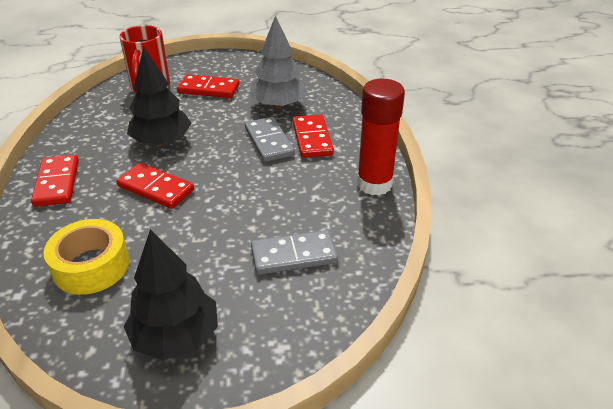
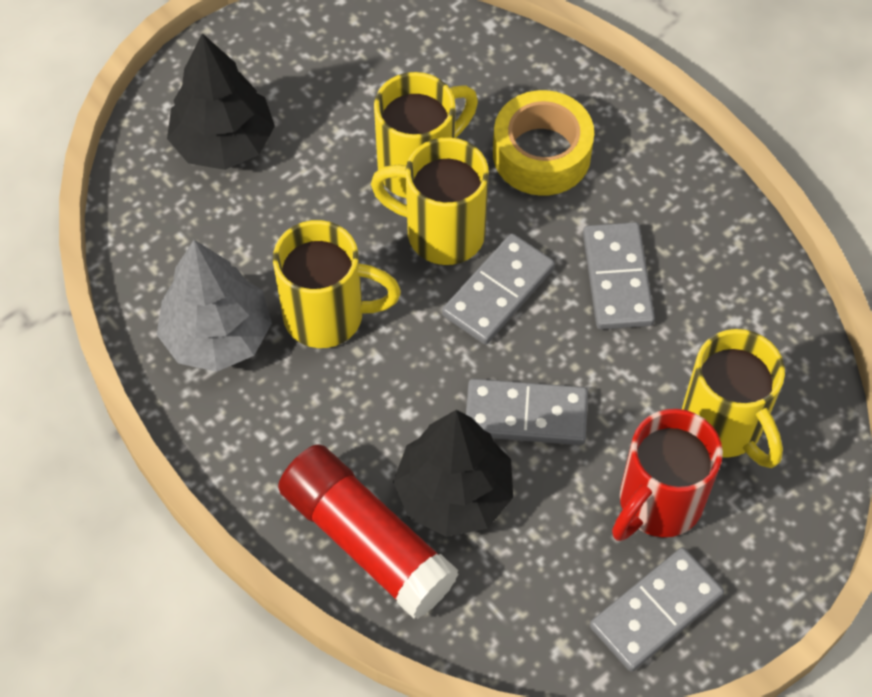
grey domino: 2 -> 4
red domino: 4 -> 0
yellow mug: 0 -> 4

